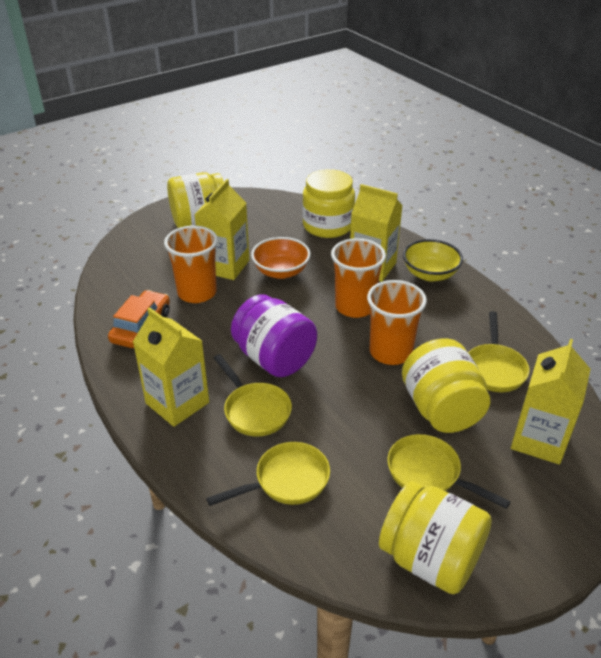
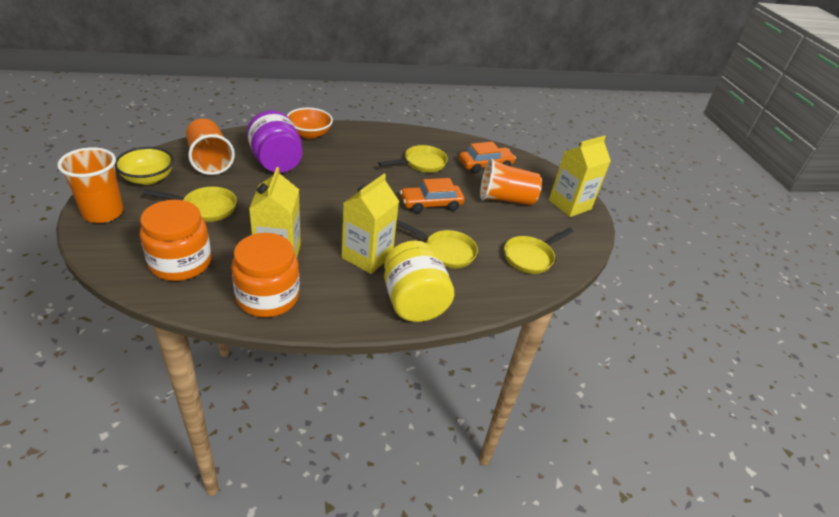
orange car: 1 -> 2
orange jar: 0 -> 2
yellow carton: 4 -> 3
yellow jar: 4 -> 1

